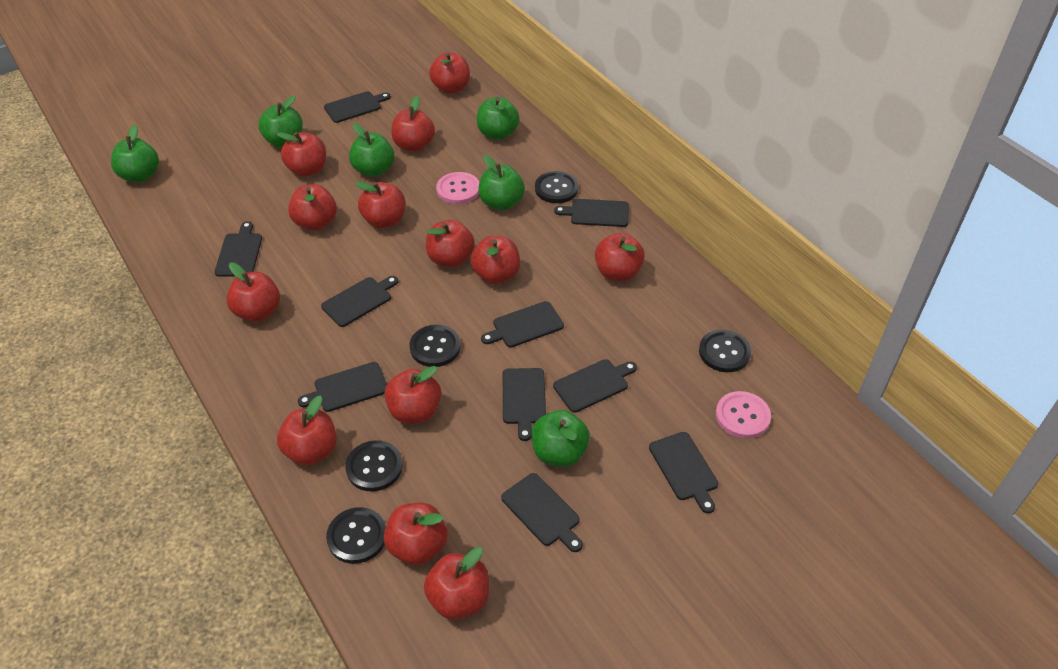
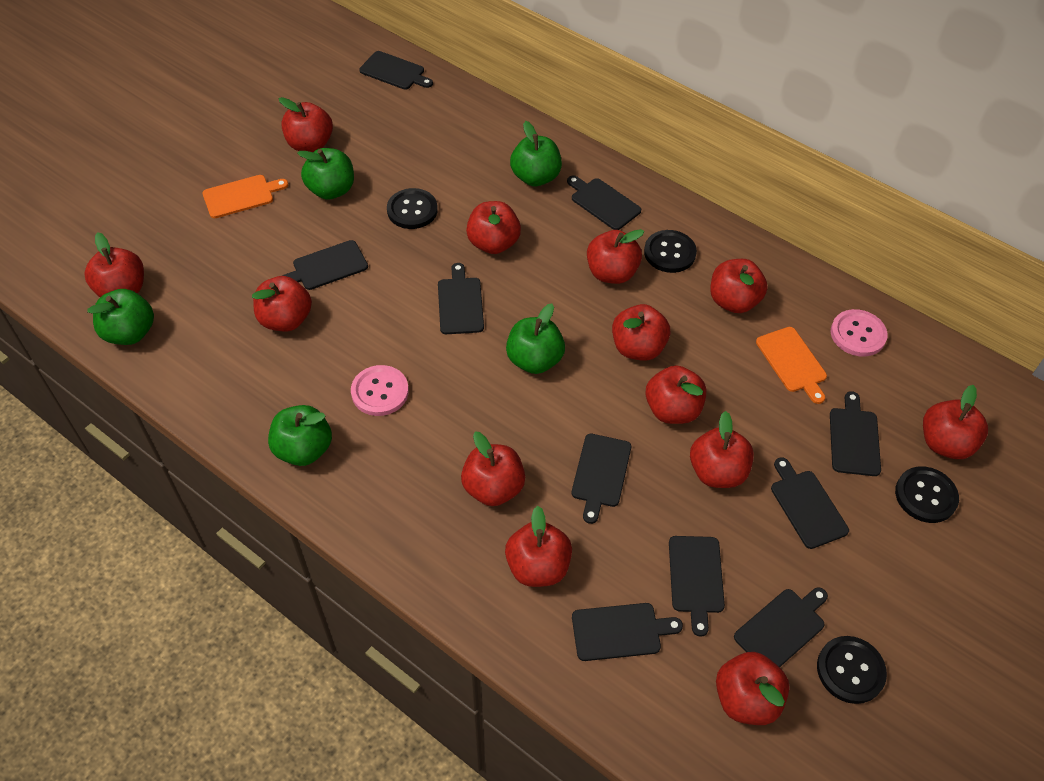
black button: 5 -> 4
green apple: 6 -> 5
orange cutting board: 0 -> 2

